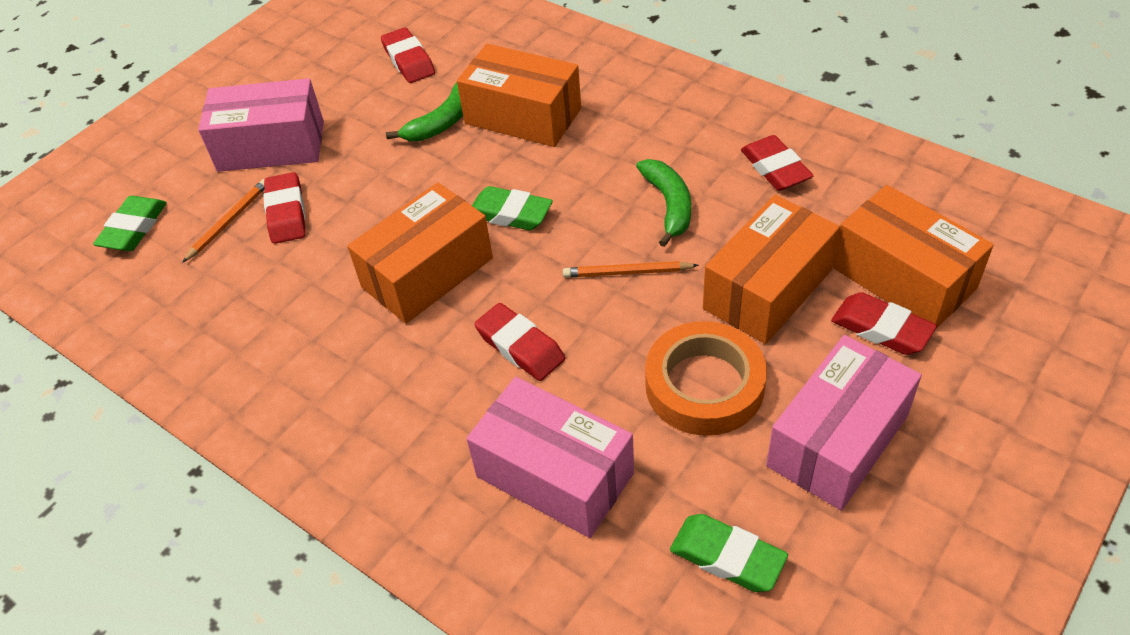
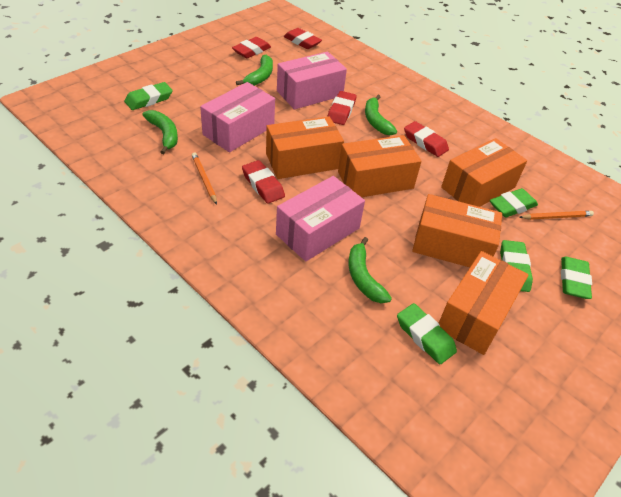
green banana: 2 -> 4
green eraser: 3 -> 5
orange box: 4 -> 5
orange tape: 1 -> 0

